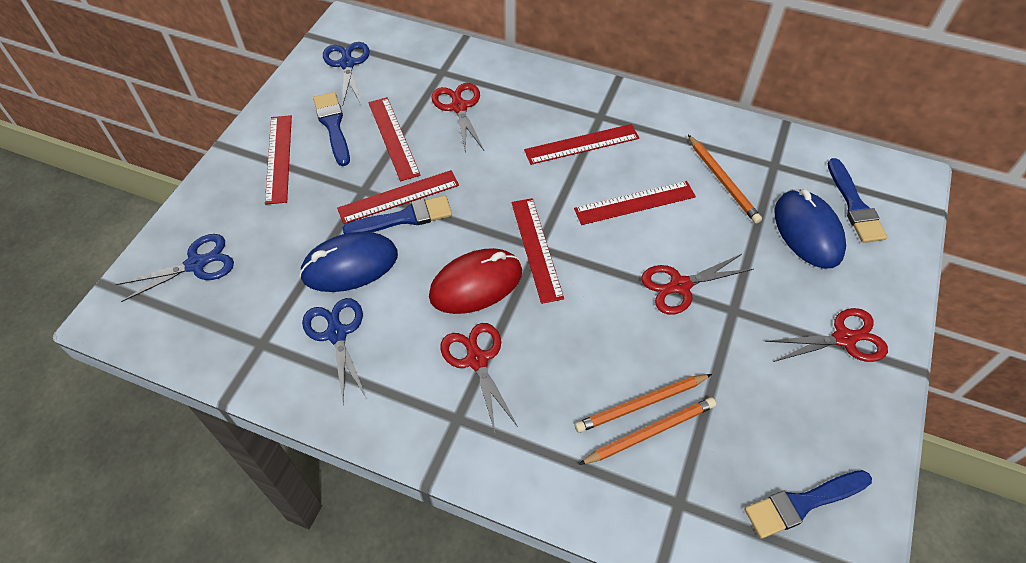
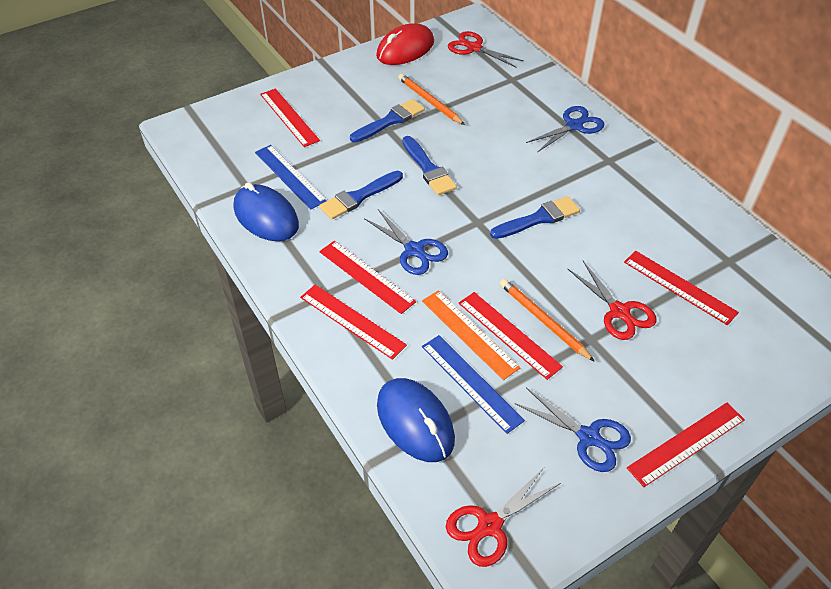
blue ruler: 0 -> 2
orange pencil: 3 -> 2
orange ruler: 0 -> 1
red scissors: 4 -> 3

